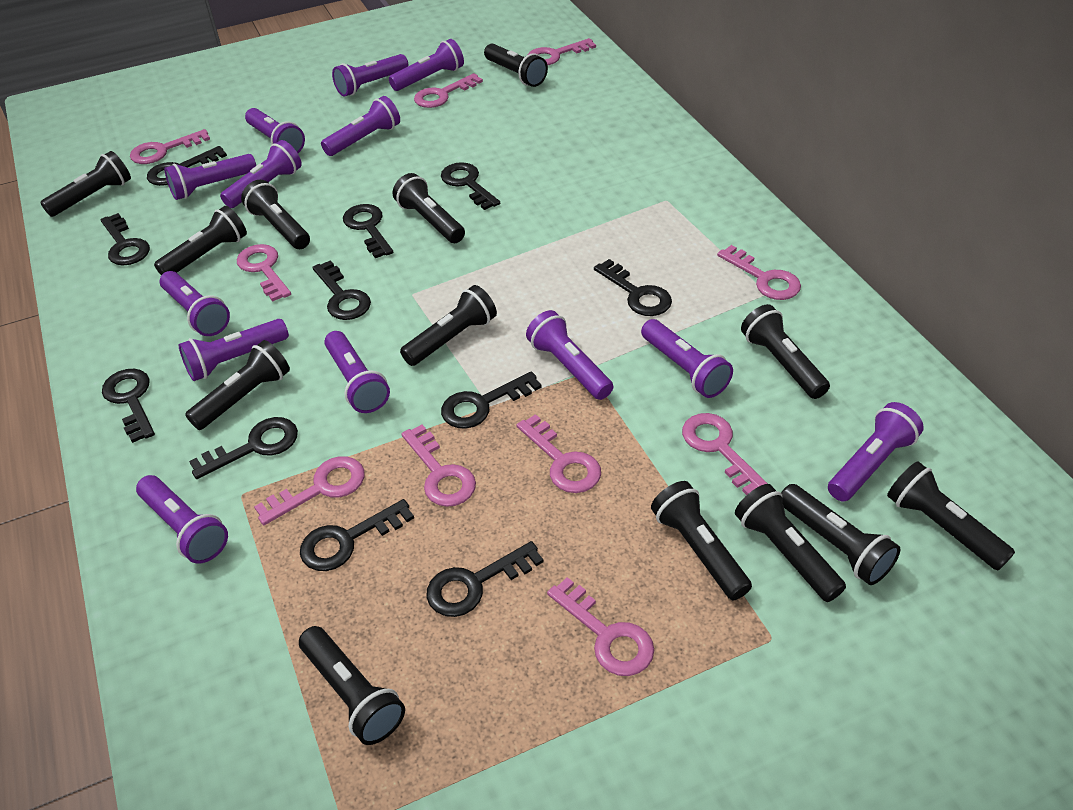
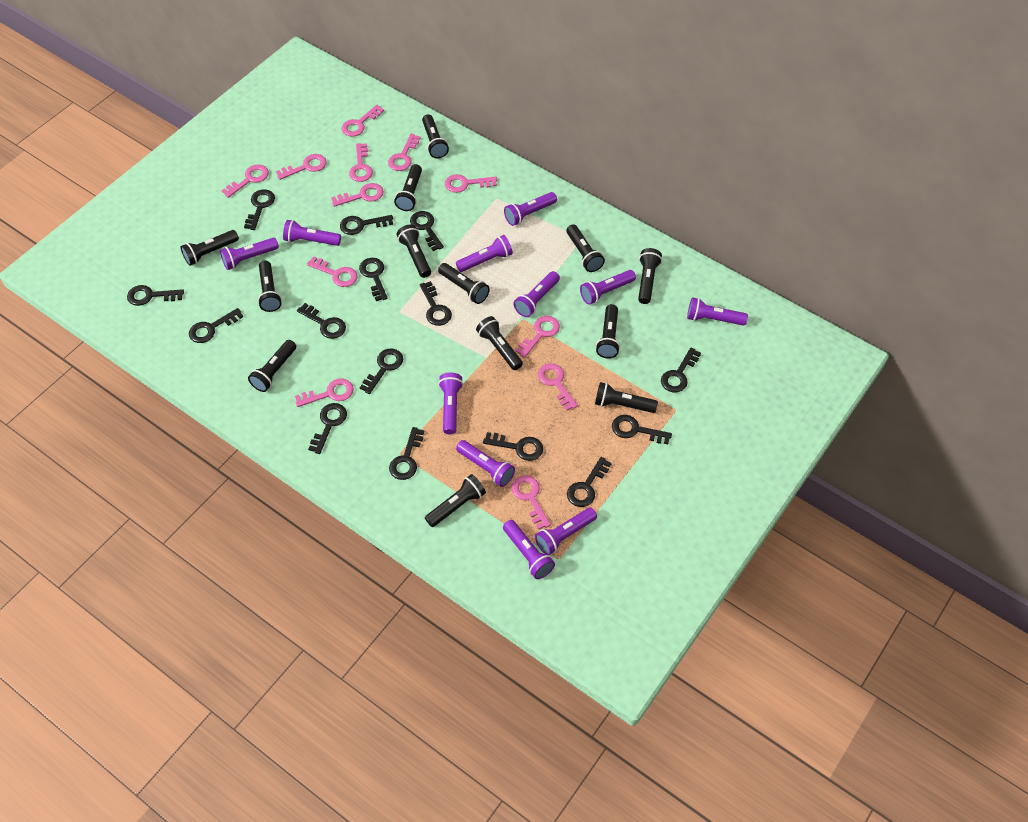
black key: 11 -> 15
pink key: 10 -> 12
purple flashlight: 13 -> 11

